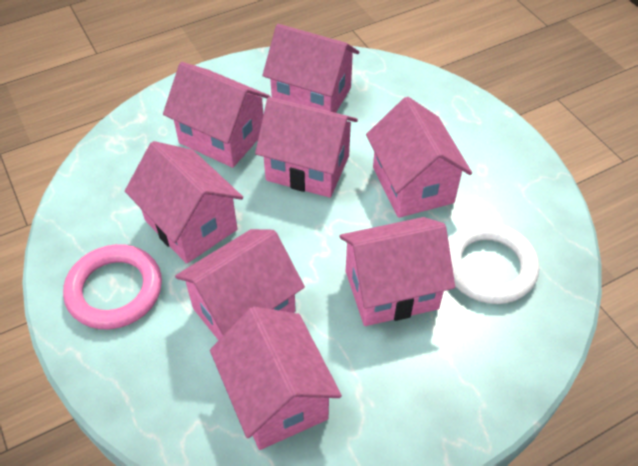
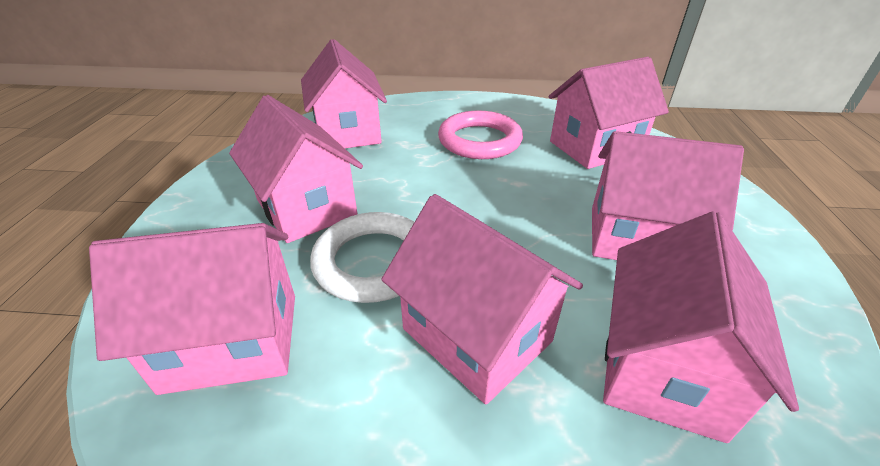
pink house: 8 -> 7

